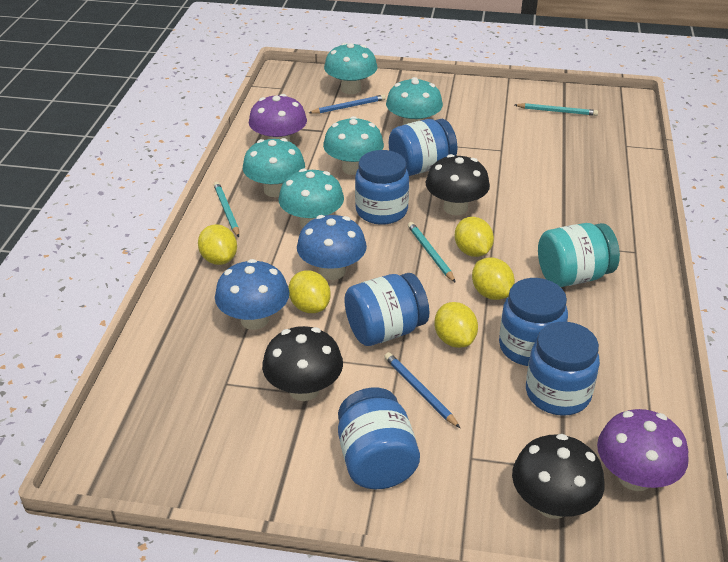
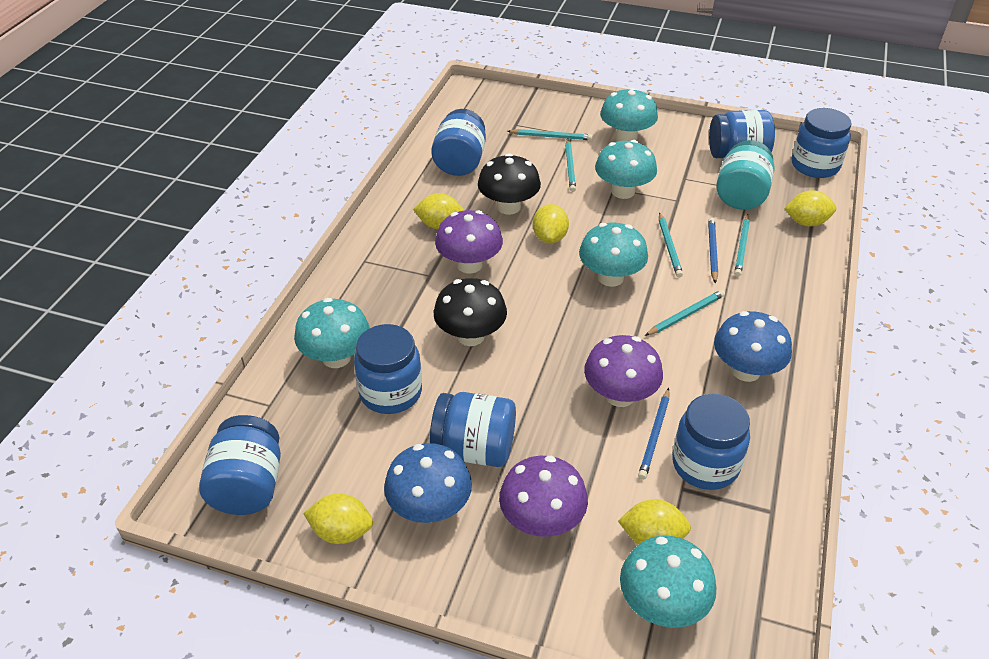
black mushroom: 3 -> 2
blue jar: 6 -> 7
purple mushroom: 2 -> 3
turquoise pencil: 3 -> 5

